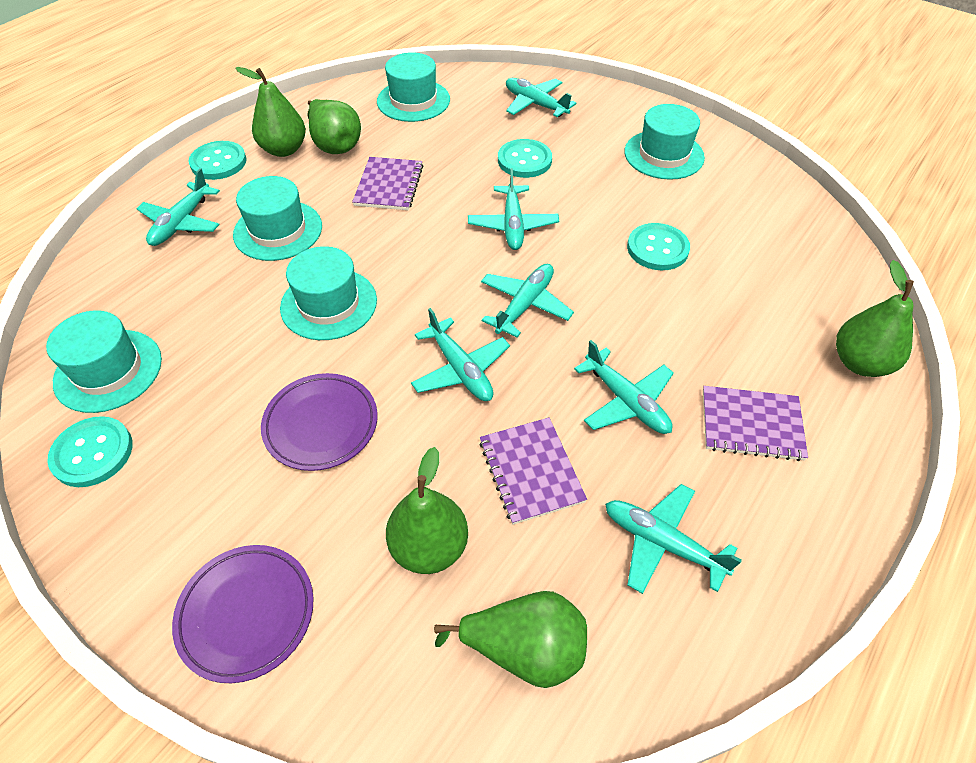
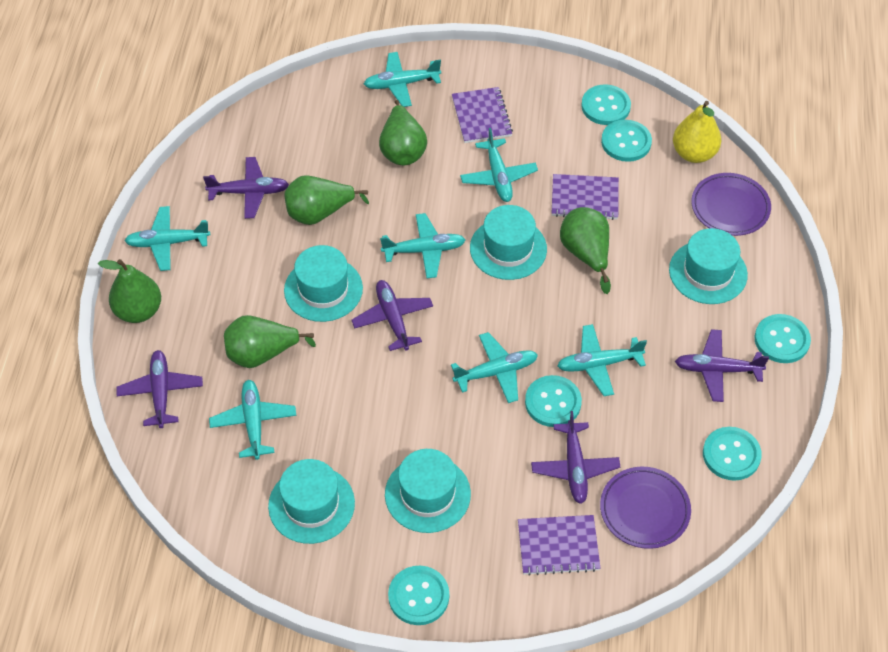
purple plane: 0 -> 5
turquoise button: 4 -> 6
yellow pear: 0 -> 1

